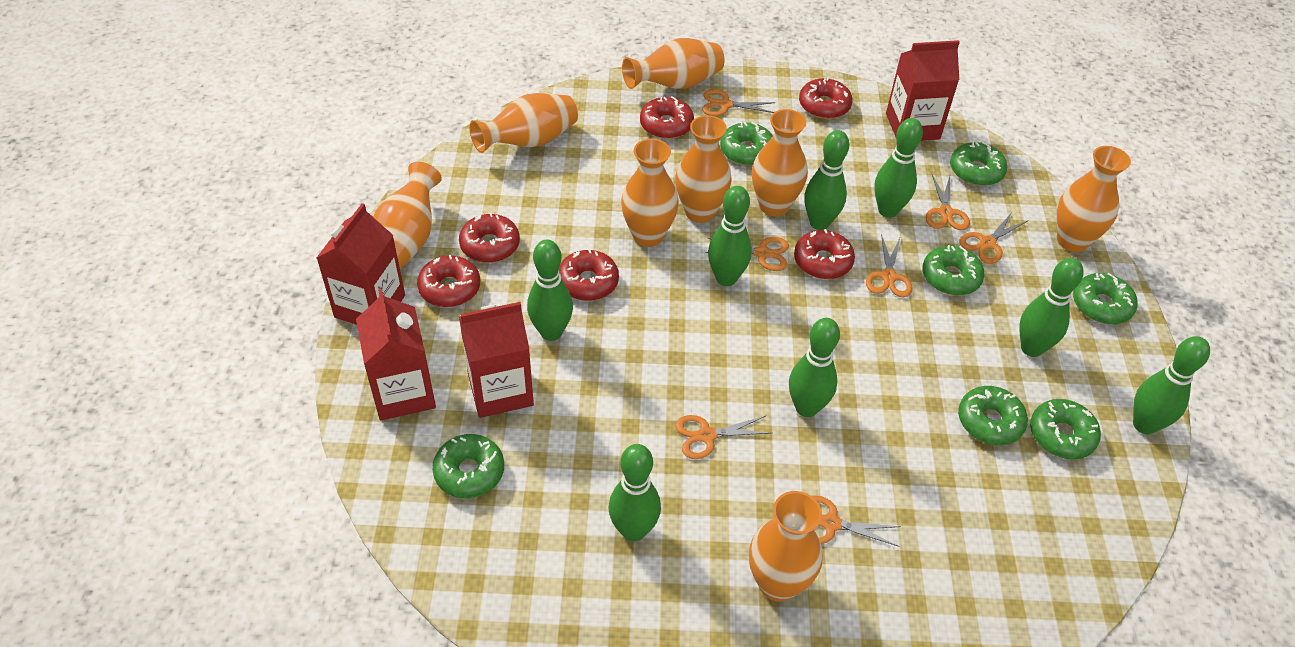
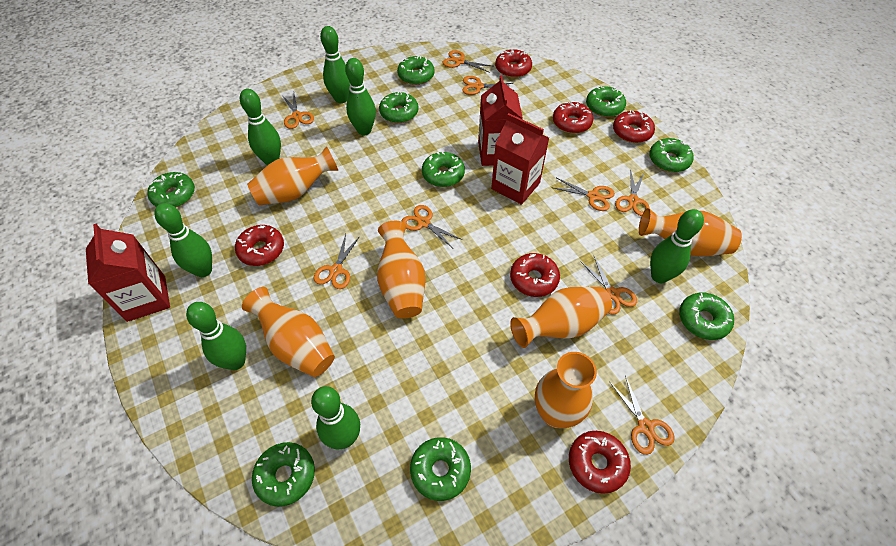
green bowling pin: 8 -> 7
green donut: 7 -> 9
orange scissors: 7 -> 9
orange vase: 8 -> 6
red carton: 4 -> 3

